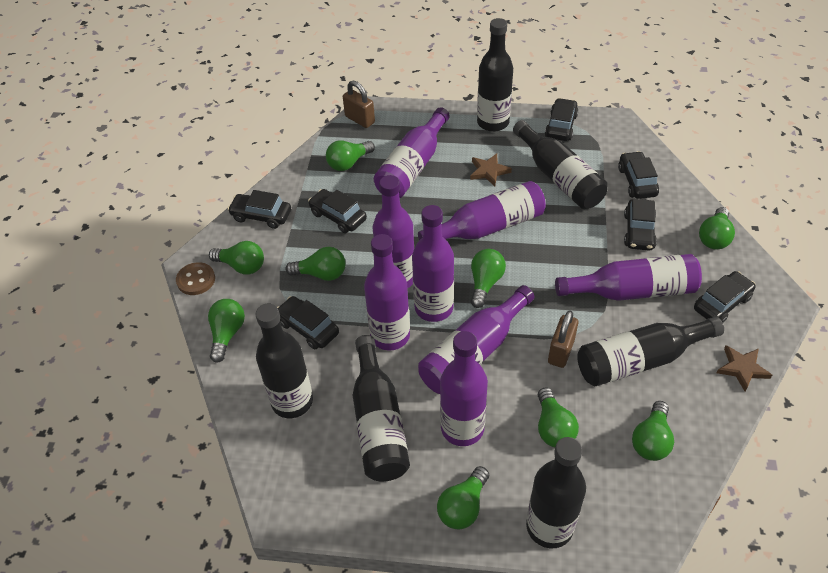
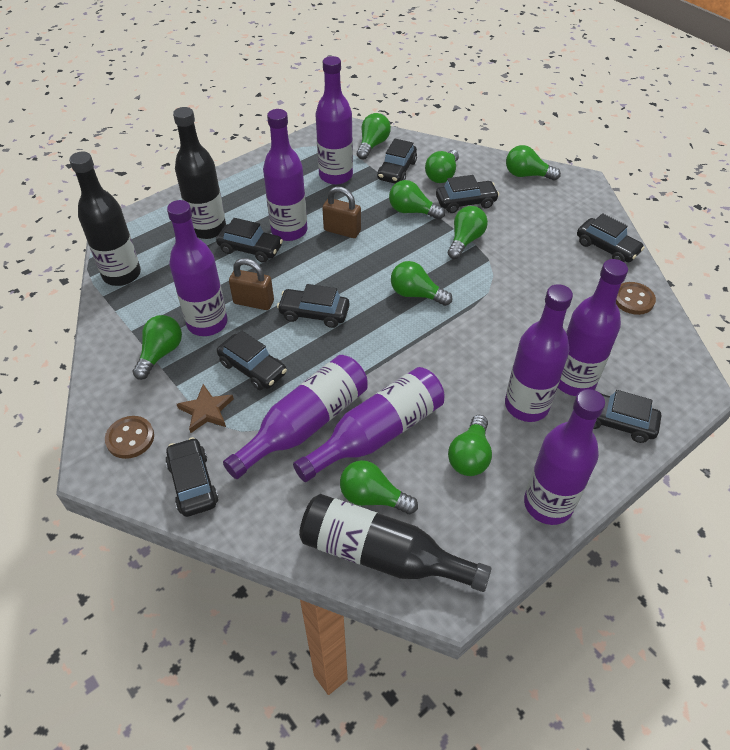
black bottle: 6 -> 3
black car: 7 -> 8
brown button: 1 -> 2
brown star: 2 -> 1

